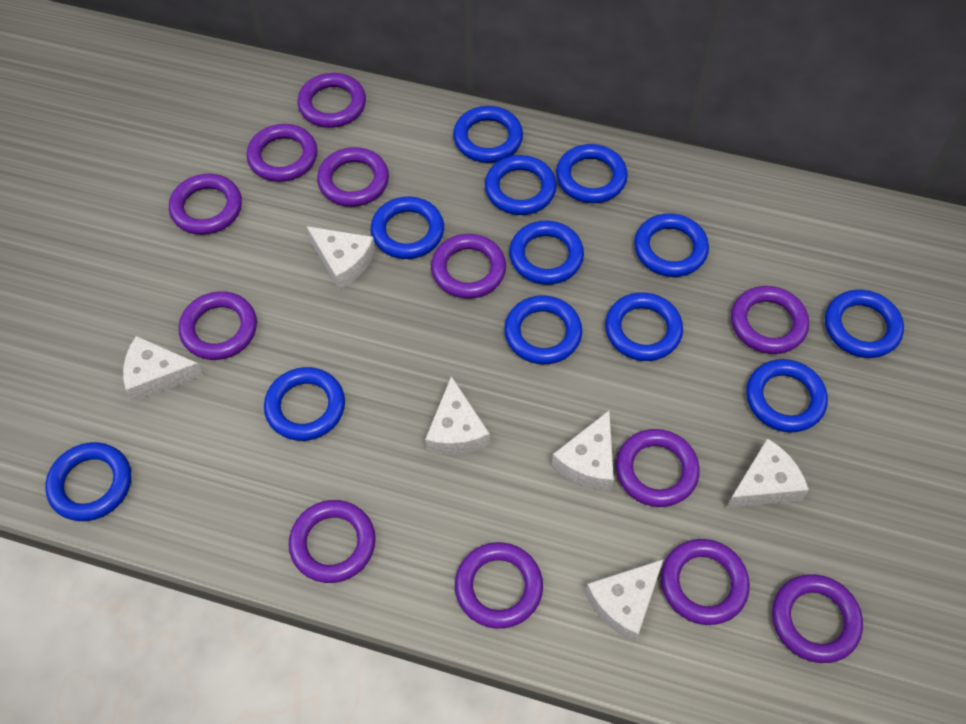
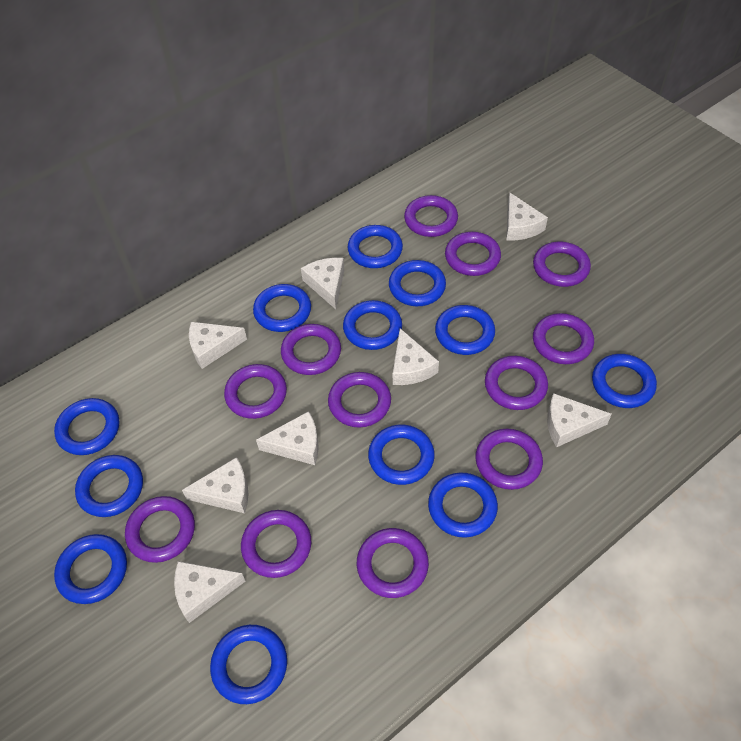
white cheese: 6 -> 8

